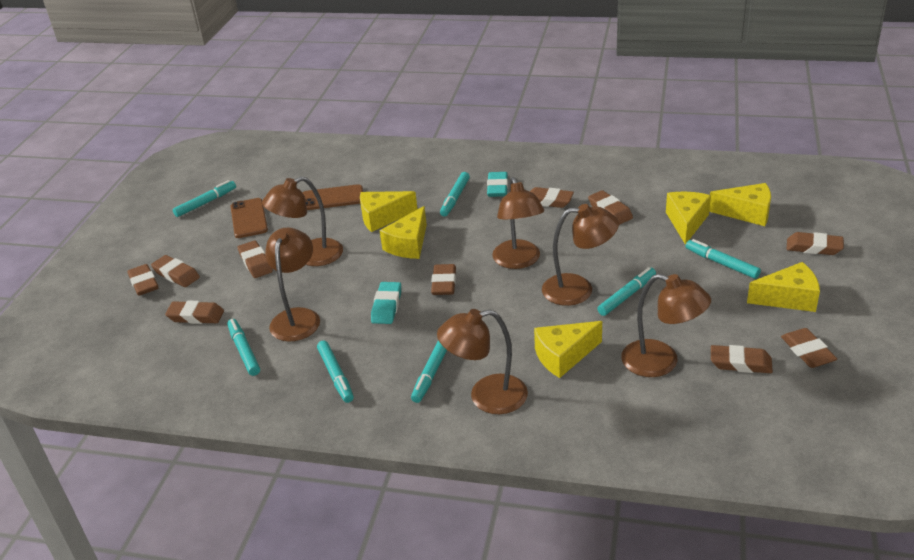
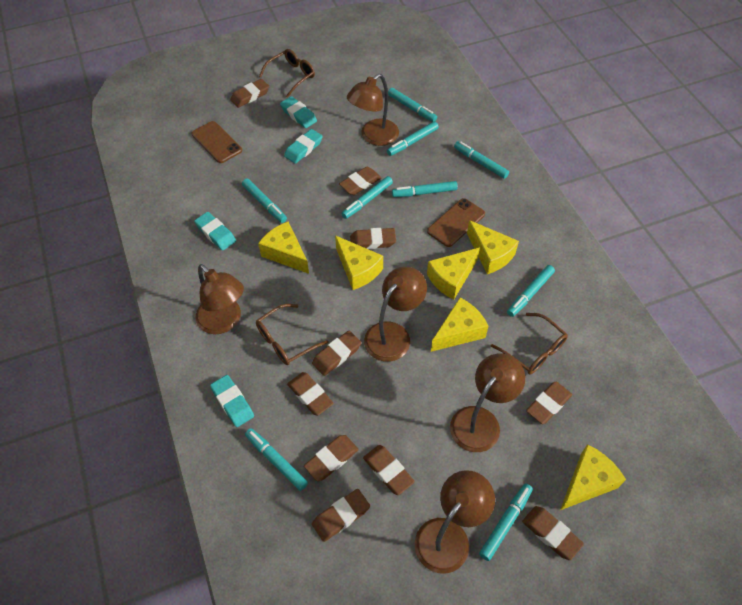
brown glasses: 0 -> 3
brown lamp: 6 -> 5
turquoise eraser: 2 -> 4
turquoise marker: 7 -> 9

